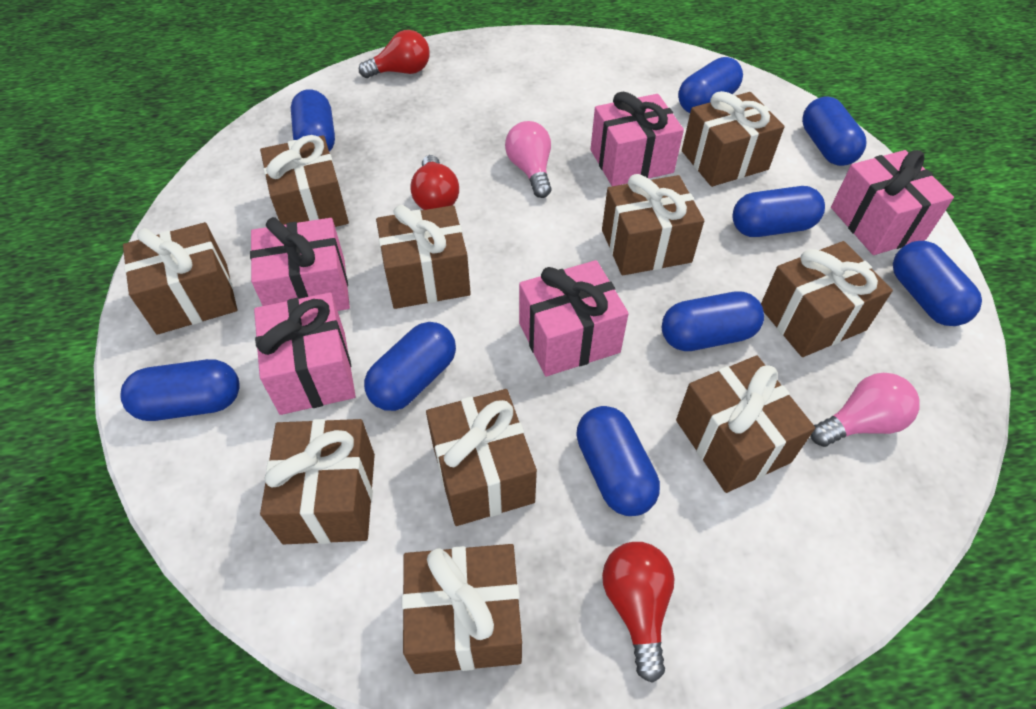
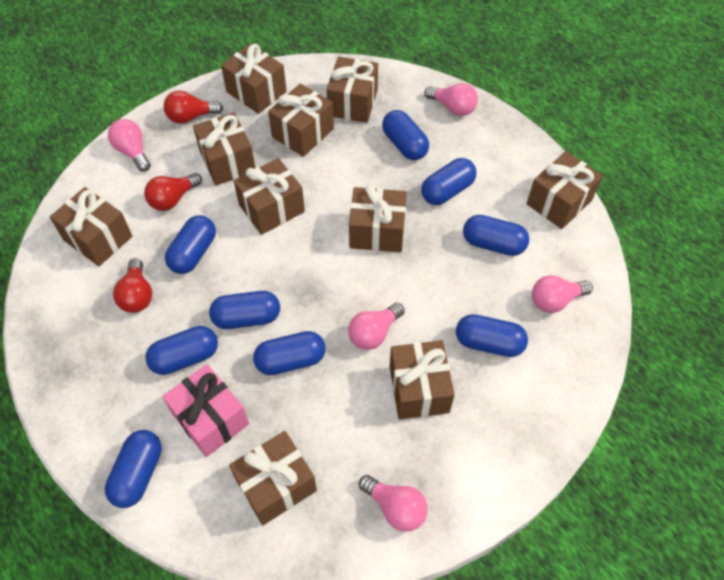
pink gift: 5 -> 1
pink light bulb: 2 -> 5

